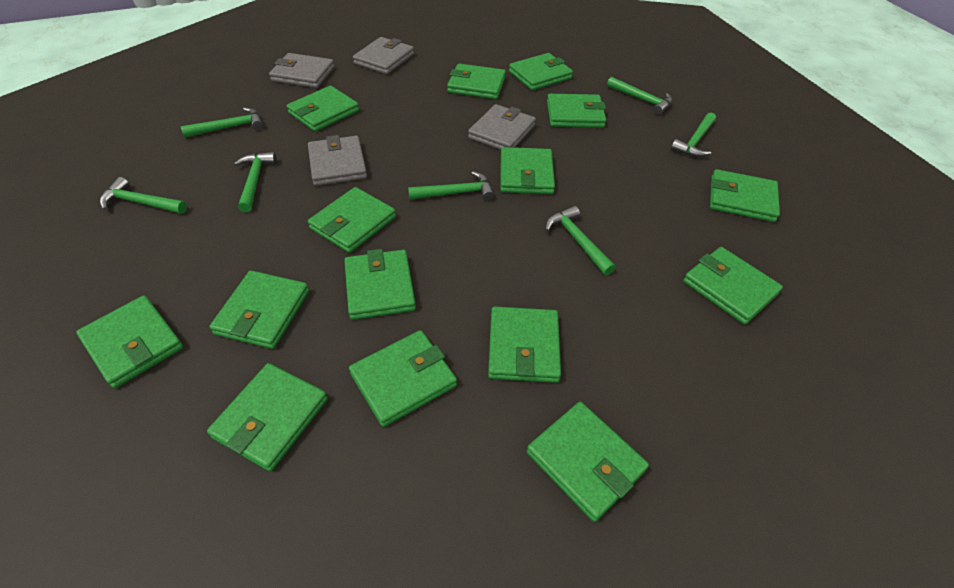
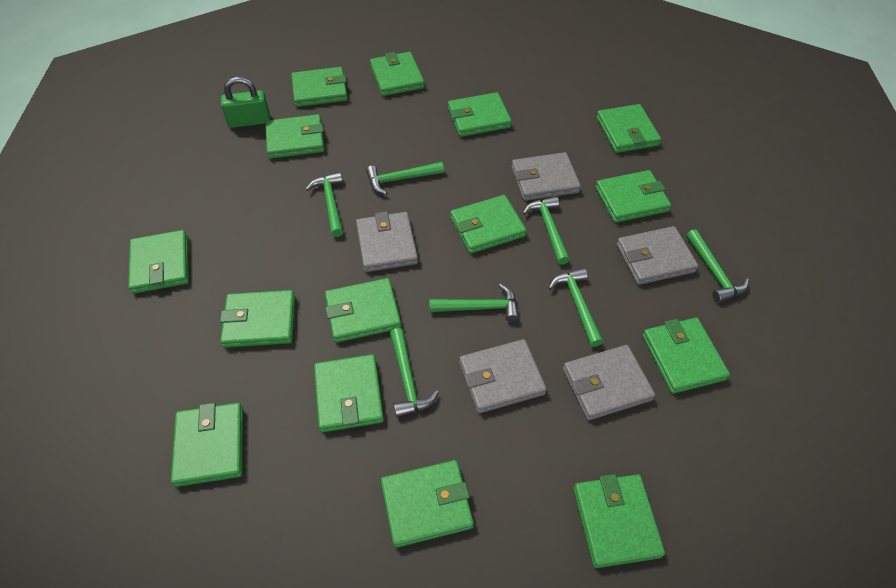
green padlock: 0 -> 1
grey wallet: 4 -> 5

